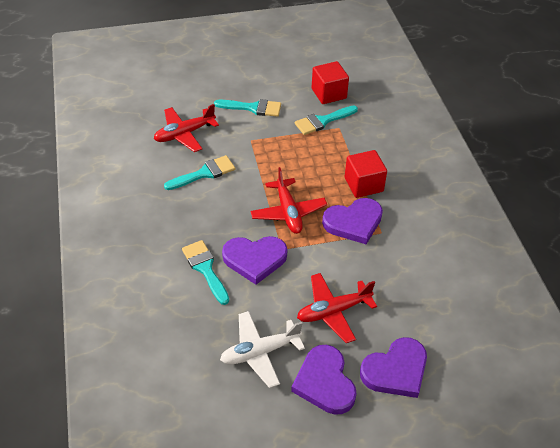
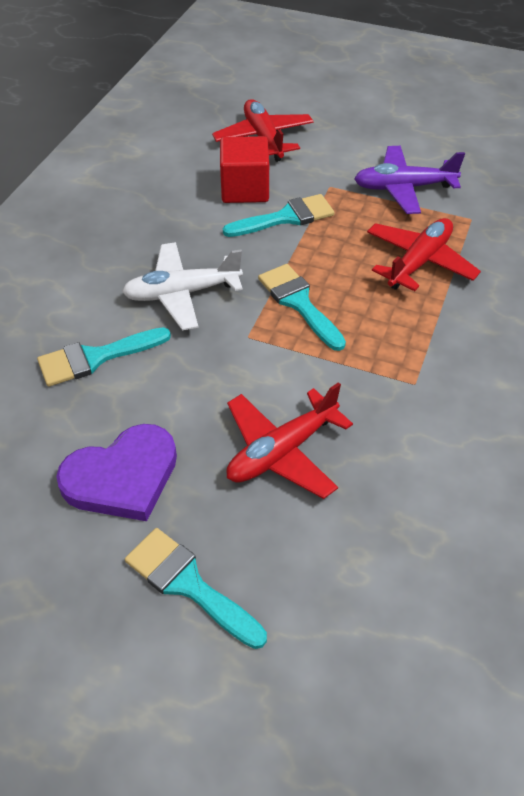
purple heart: 4 -> 1
purple plane: 0 -> 1
red cube: 2 -> 1

